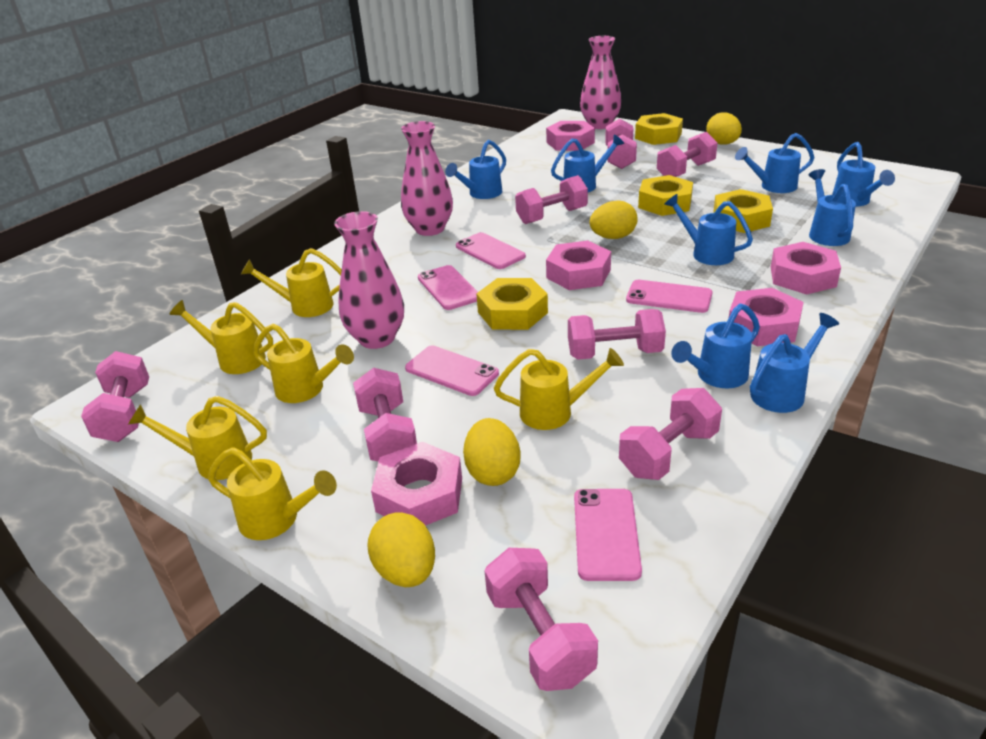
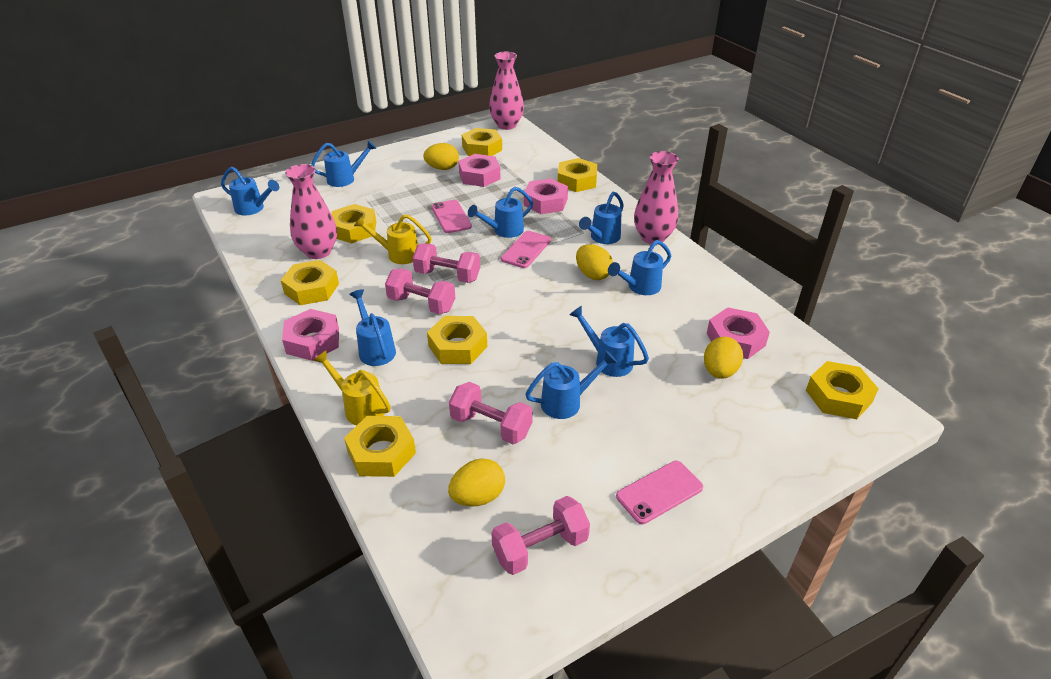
pink dumbbell: 8 -> 4
pink nut: 5 -> 4
pink phone: 5 -> 3
yellow nut: 4 -> 7
yellow watering can: 6 -> 2

